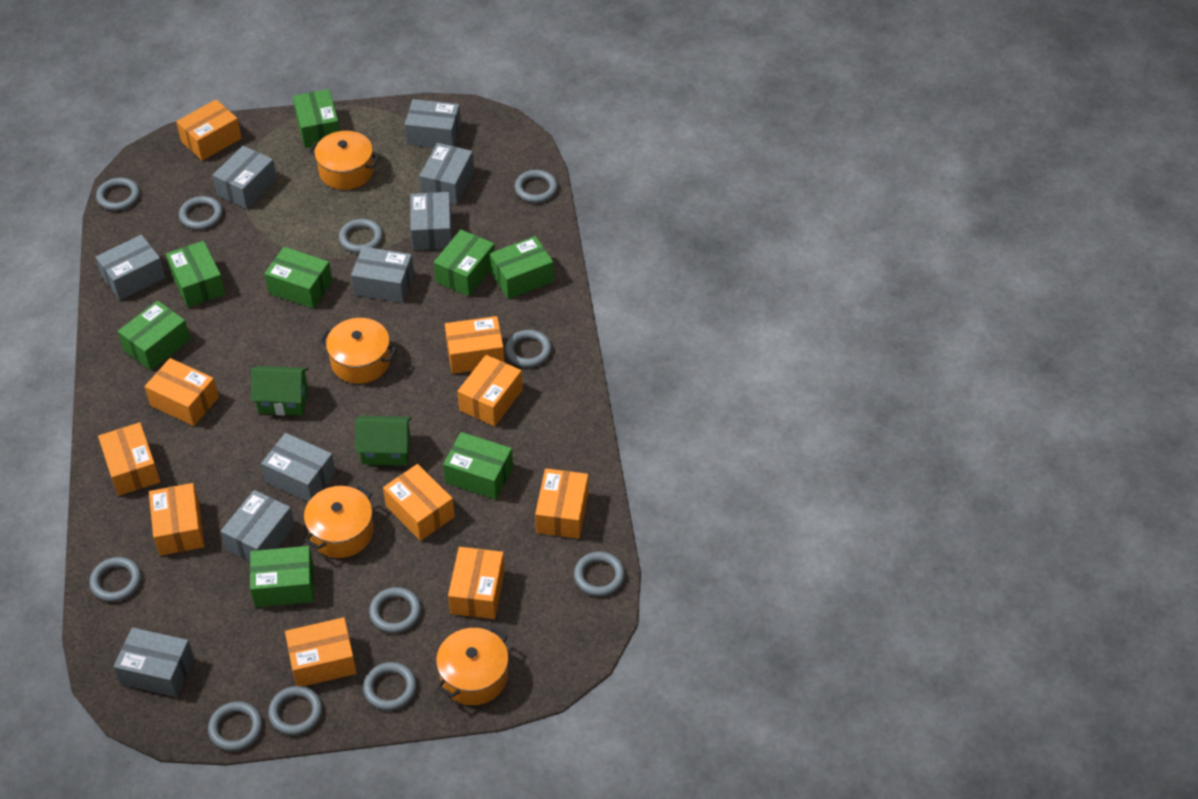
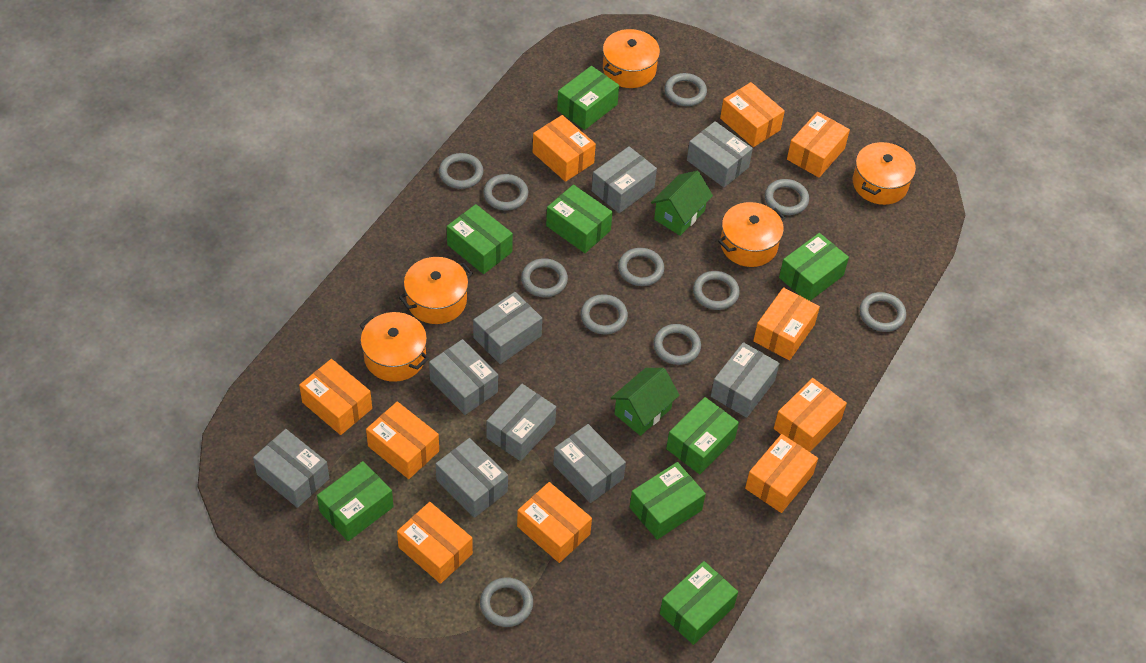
orange pot: 4 -> 5

